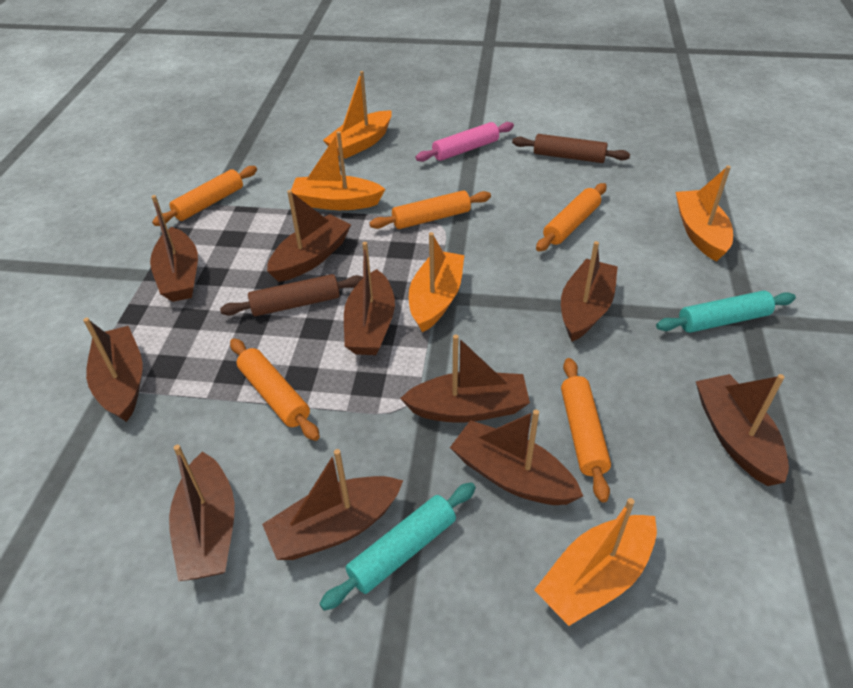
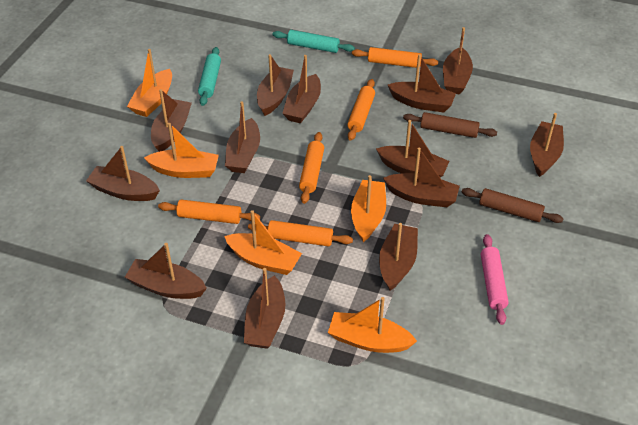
brown boat: 10 -> 13

